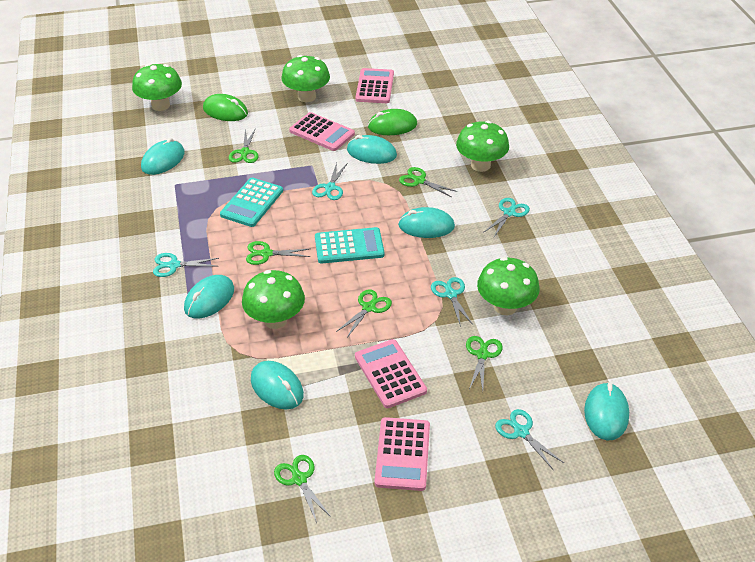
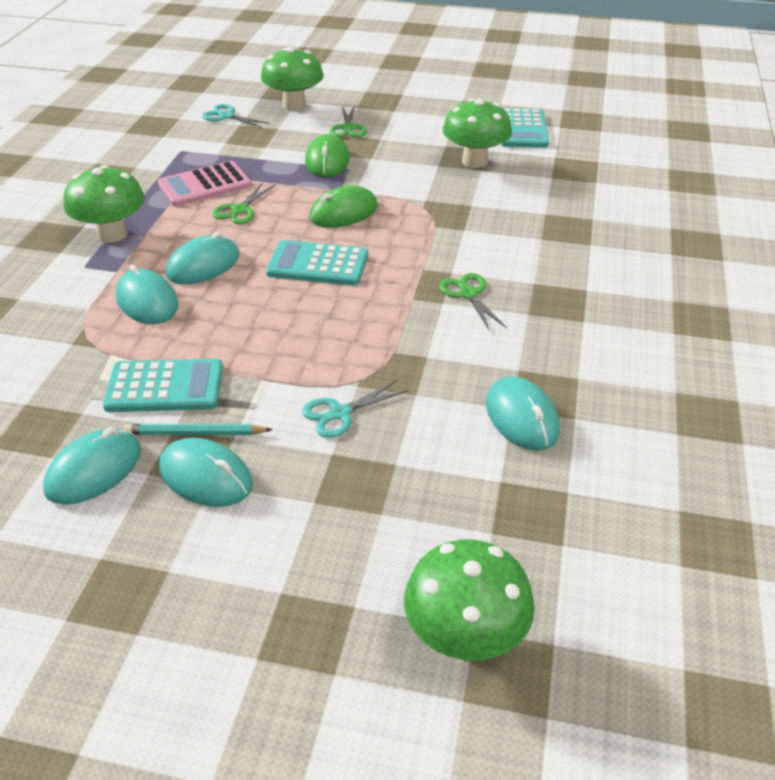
green mushroom: 5 -> 4
green scissors: 6 -> 3
pink calculator: 4 -> 1
turquoise calculator: 2 -> 3
turquoise mouse: 6 -> 5
turquoise pencil: 0 -> 1
turquoise scissors: 5 -> 2

